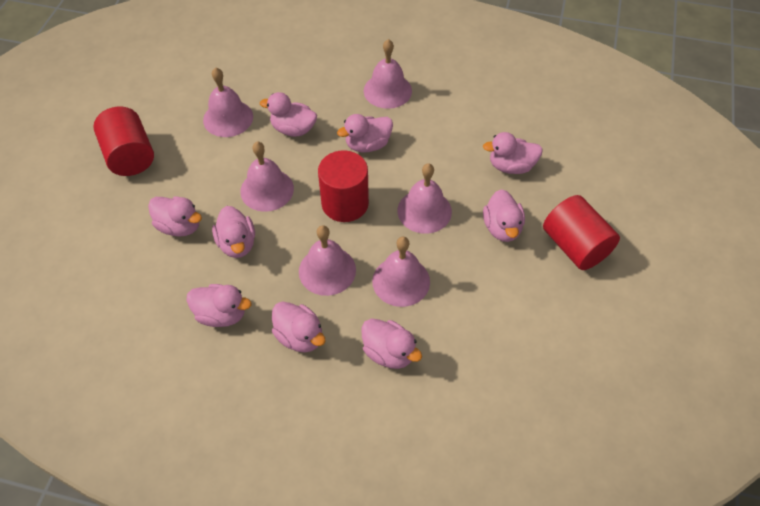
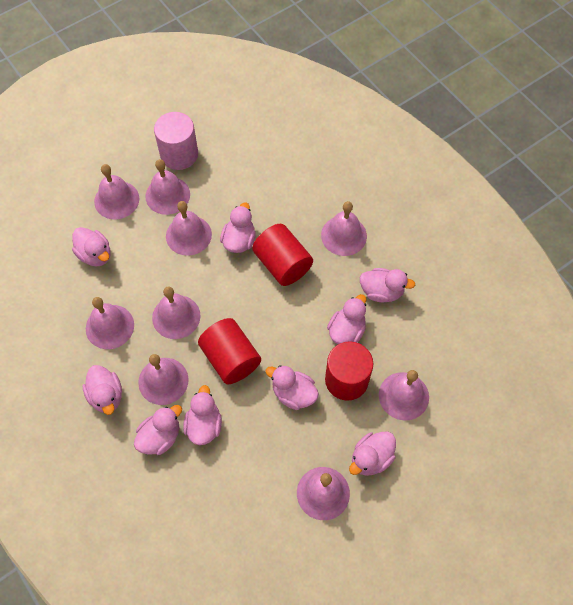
pink bell: 6 -> 9
pink cylinder: 0 -> 1

